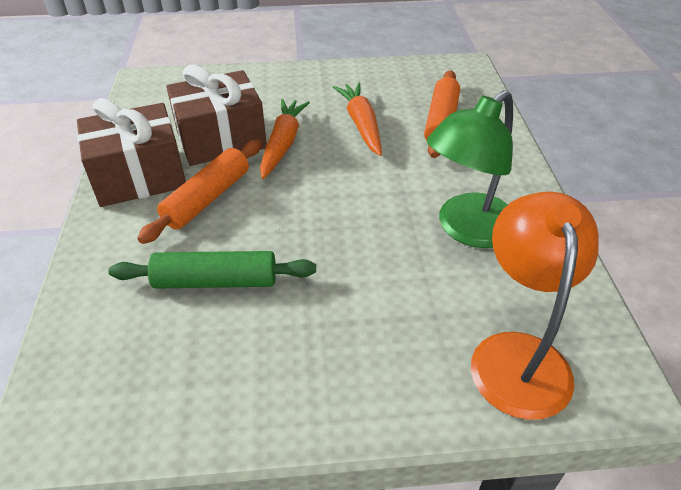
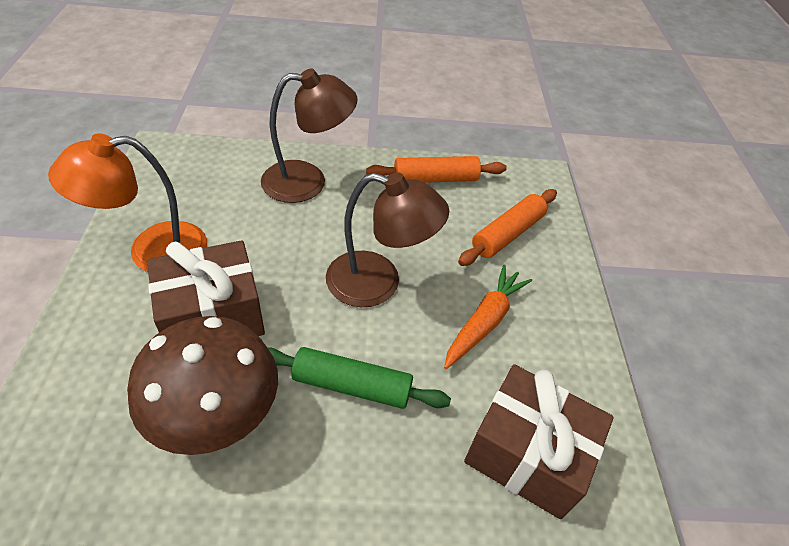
brown lamp: 0 -> 2
brown mushroom: 0 -> 1
green lamp: 1 -> 0
orange carrot: 2 -> 1

